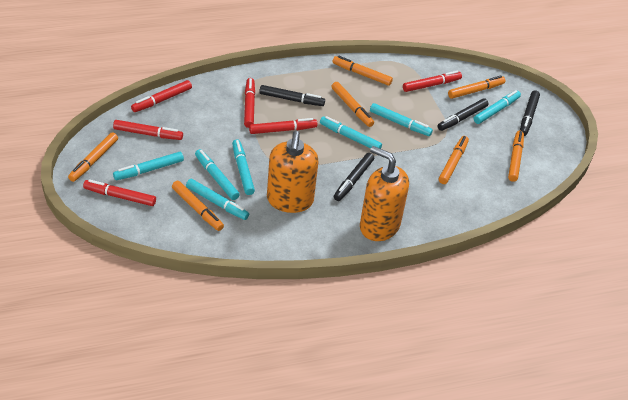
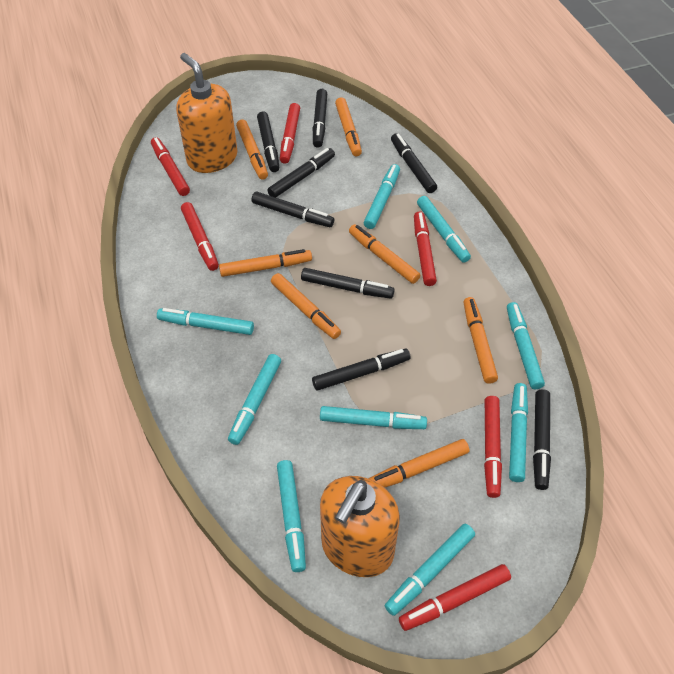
black marker: 4 -> 8
turquoise marker: 7 -> 9

